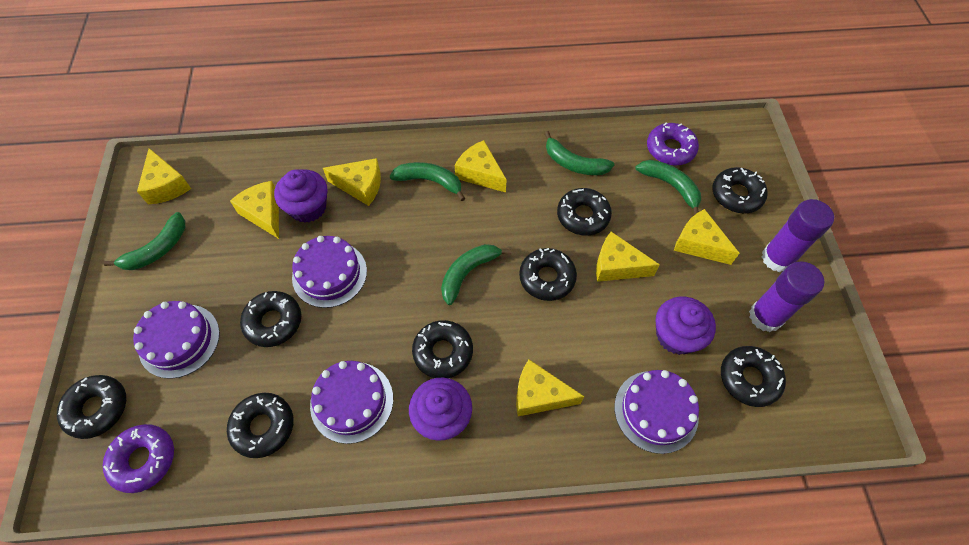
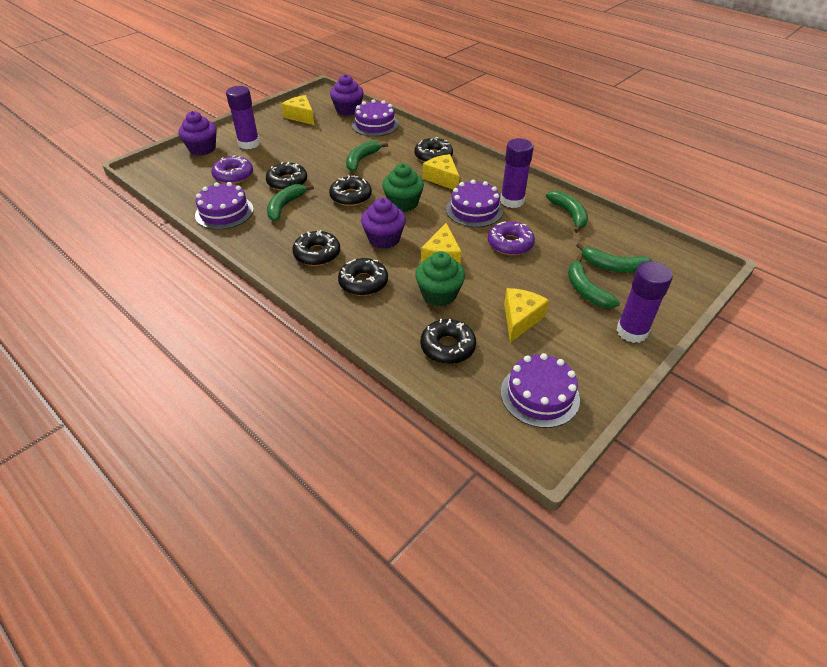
black donut: 8 -> 6
green cupcake: 0 -> 2
purple glue stick: 2 -> 3
yellow cheese: 7 -> 4

